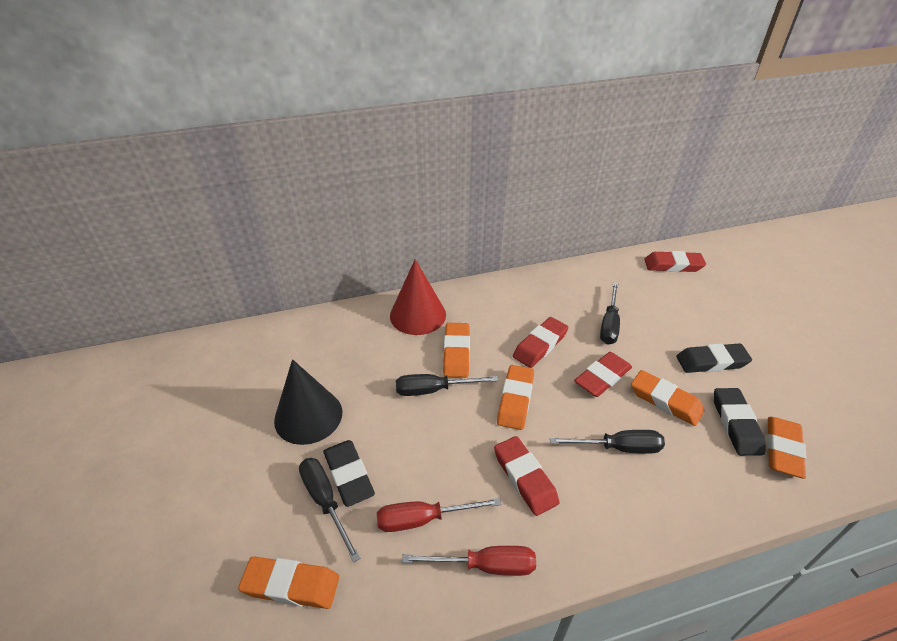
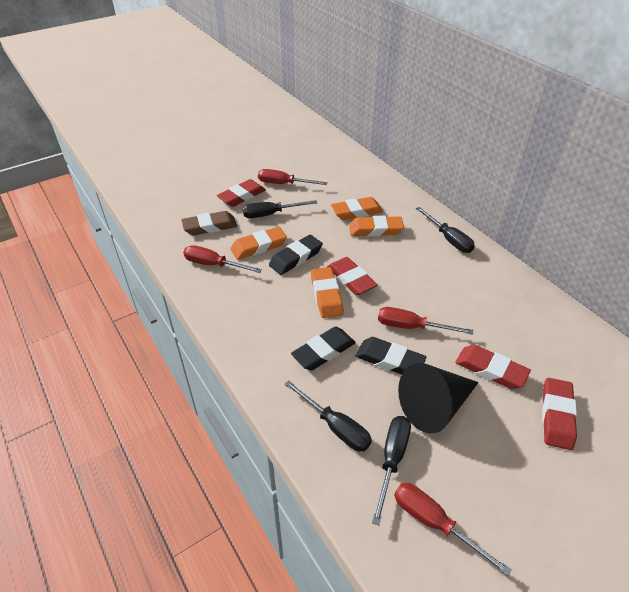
brown eraser: 0 -> 1
orange eraser: 5 -> 4
red cone: 1 -> 0
red screwdriver: 2 -> 4

